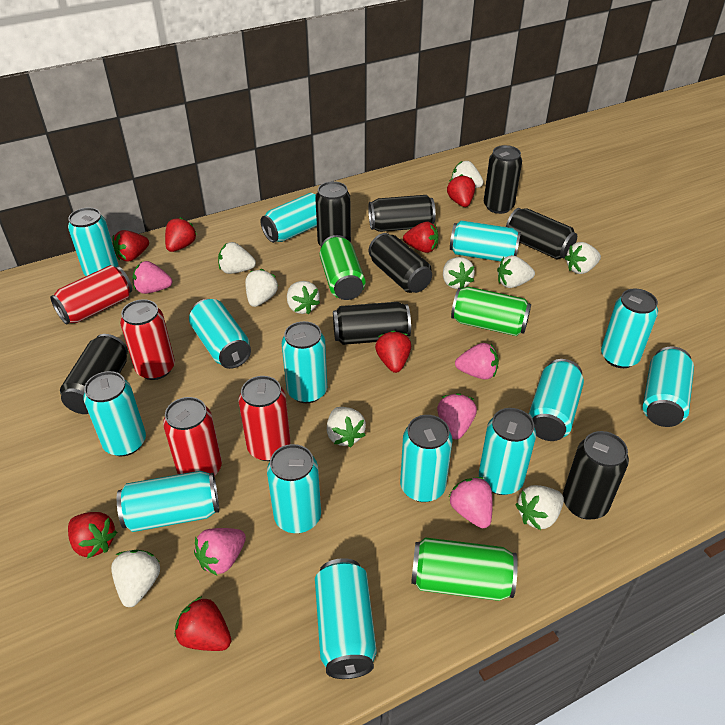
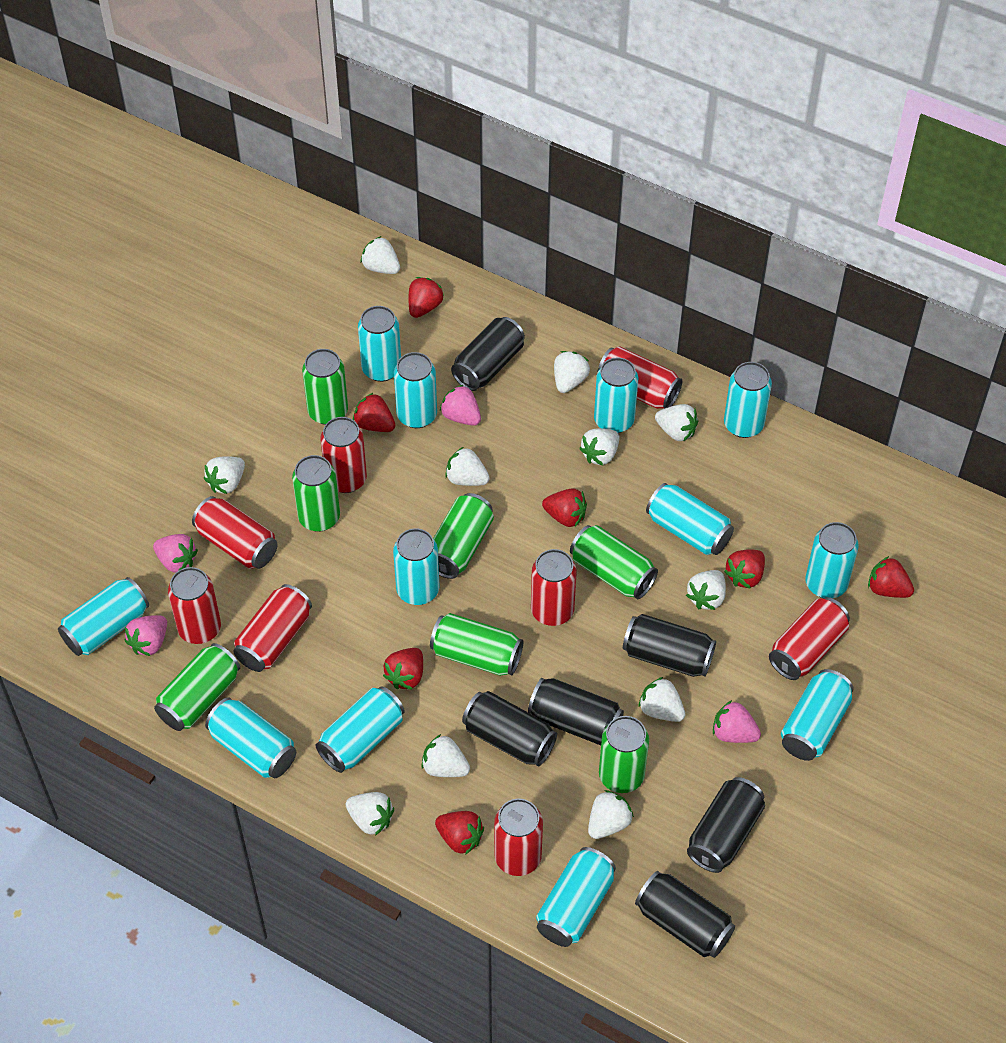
black can: 8 -> 6
green can: 3 -> 7
pink strawberry: 5 -> 4
red can: 4 -> 8
turquoise can: 14 -> 12
white strawberry: 10 -> 11

